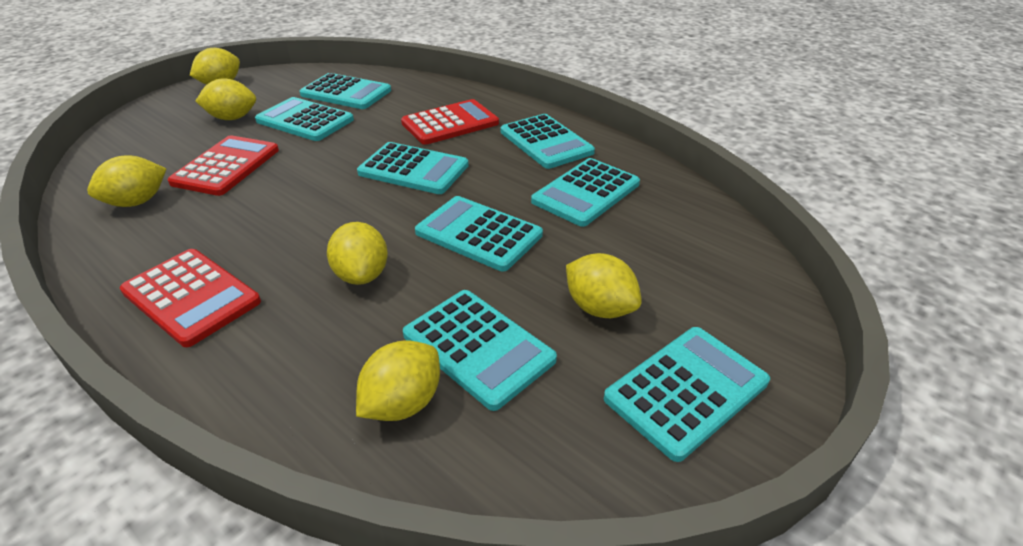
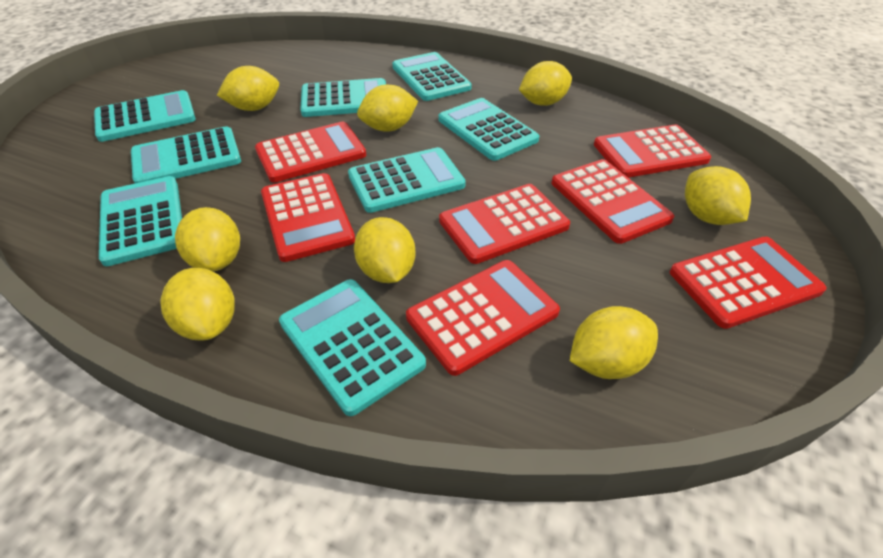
red calculator: 3 -> 7
yellow lemon: 6 -> 8

